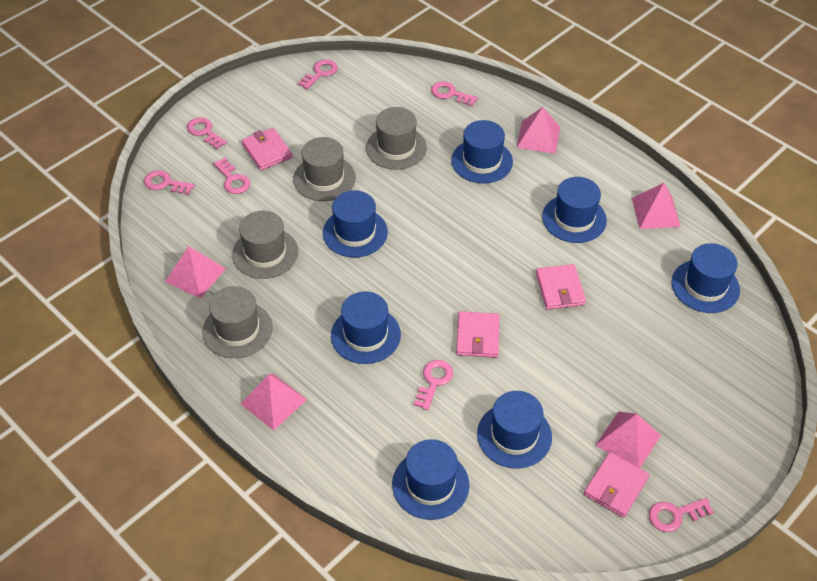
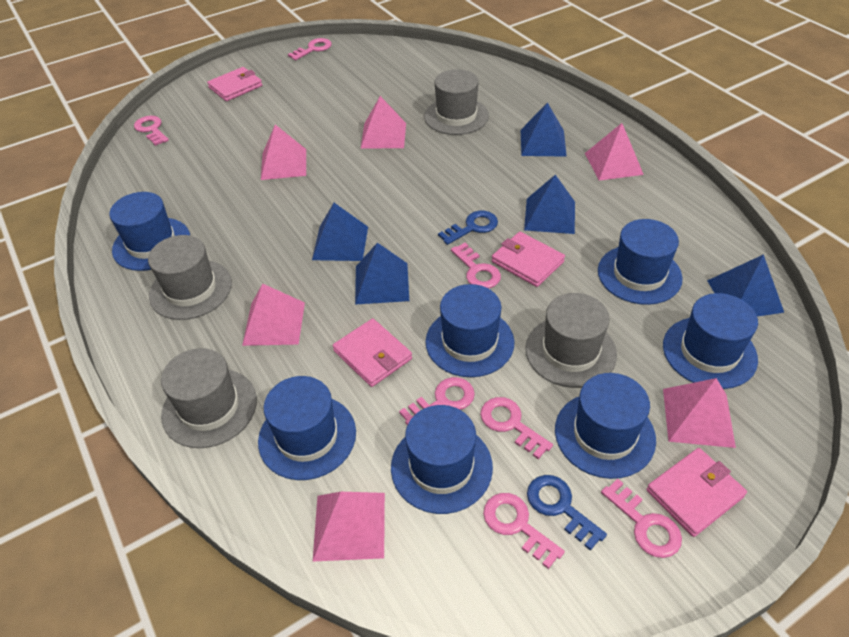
blue key: 0 -> 2
blue pyramid: 0 -> 5
pink pyramid: 5 -> 6

